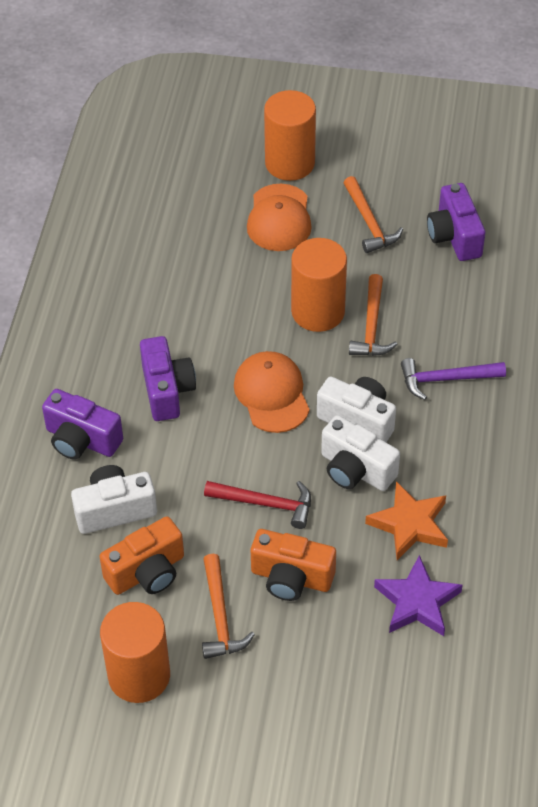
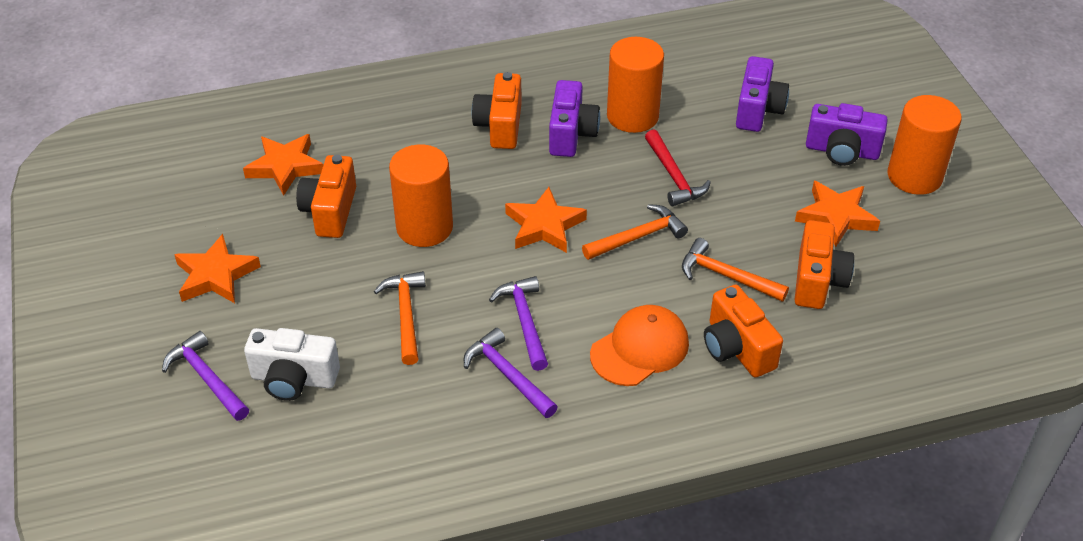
orange camera: 2 -> 4
orange cap: 2 -> 1
orange star: 1 -> 4
purple hammer: 1 -> 3
purple star: 1 -> 0
white camera: 3 -> 1

